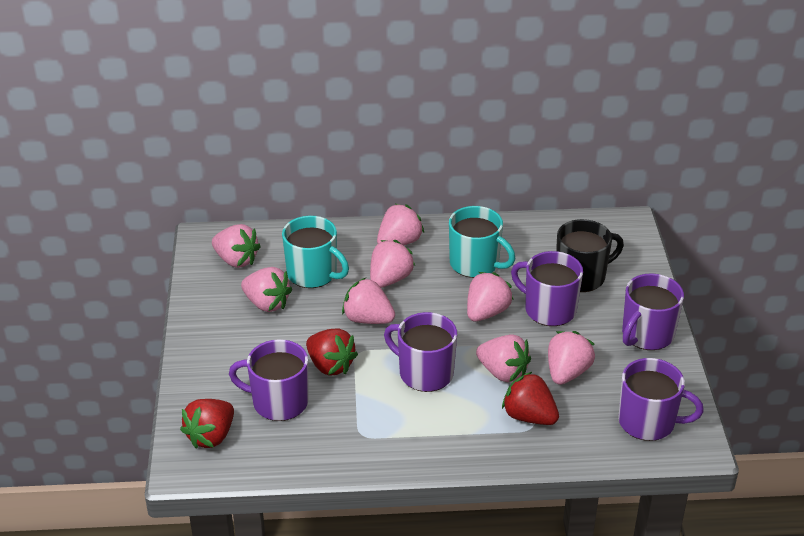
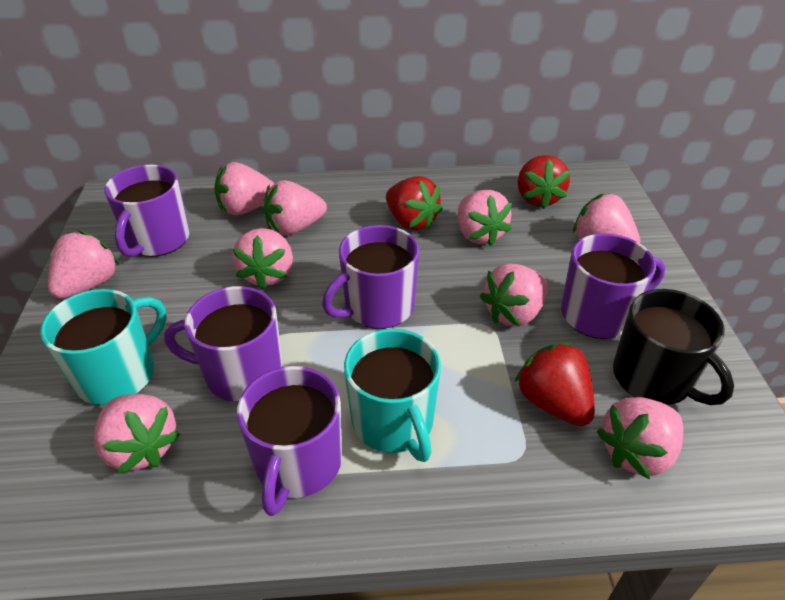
pink strawberry: 8 -> 9

